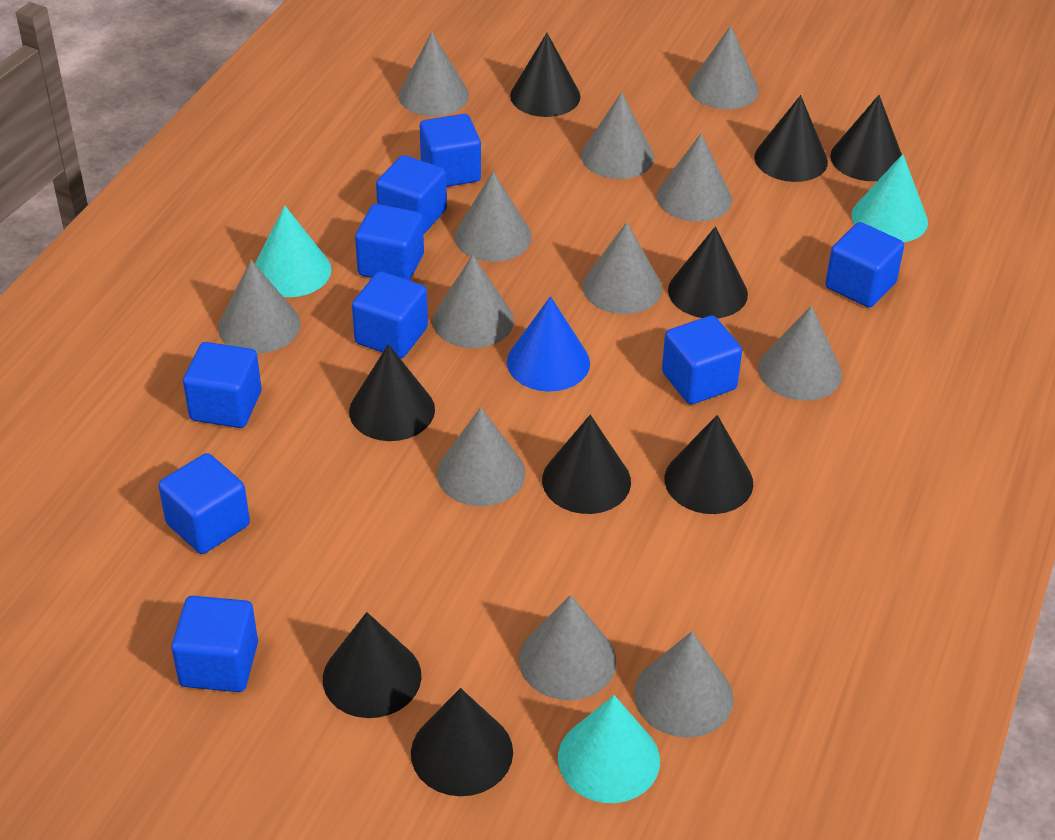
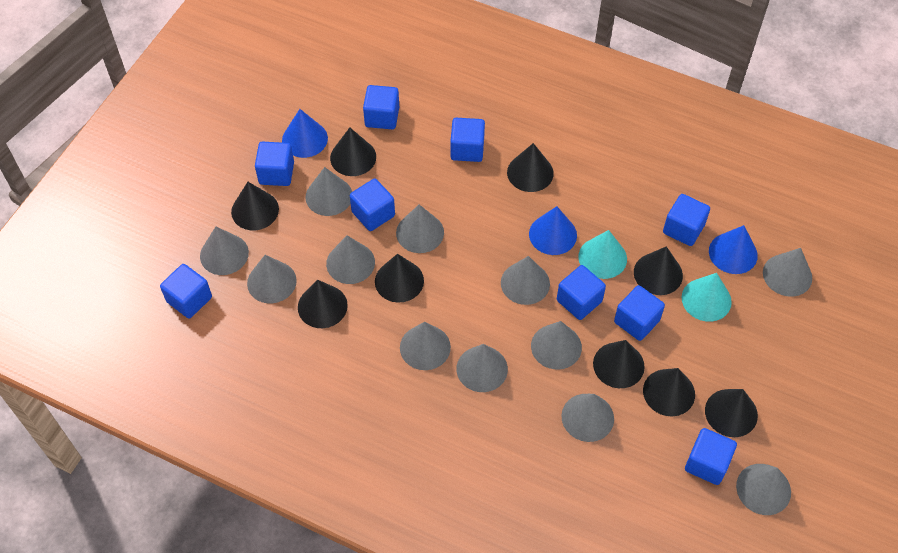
blue cone: 1 -> 3
turquoise cone: 3 -> 2

